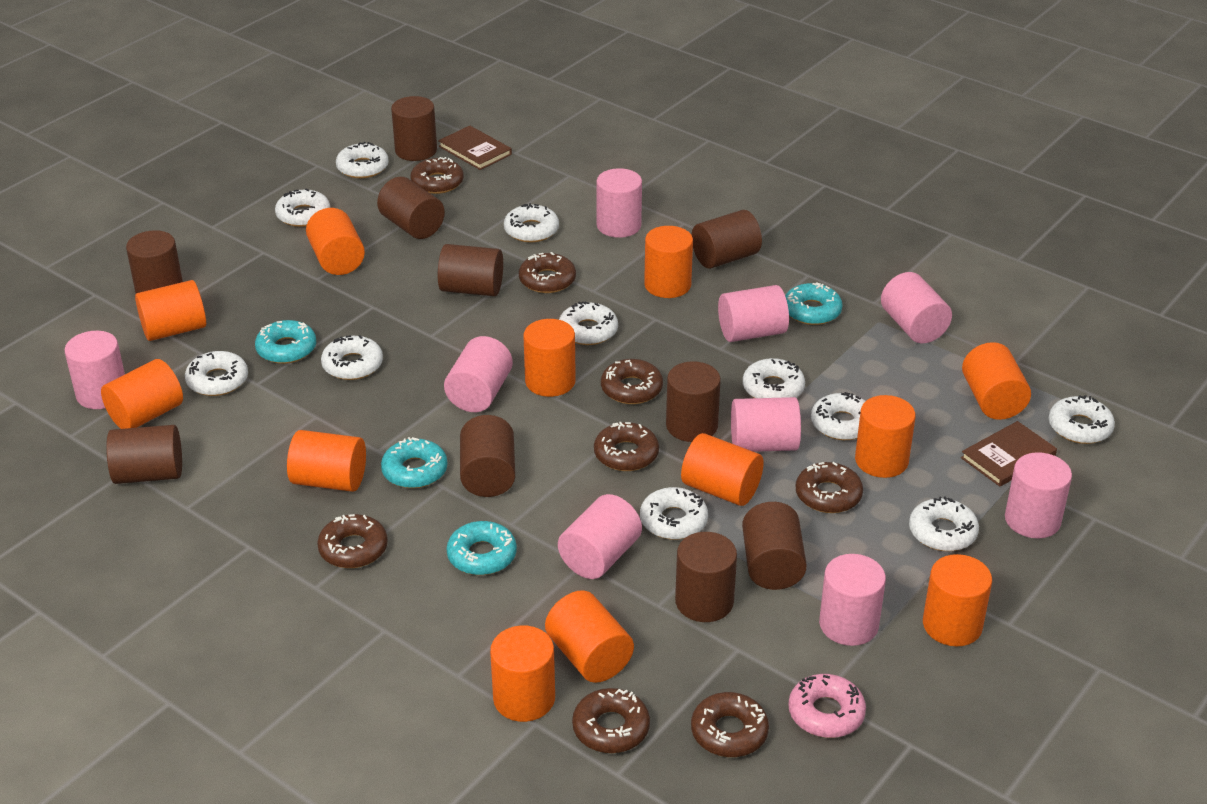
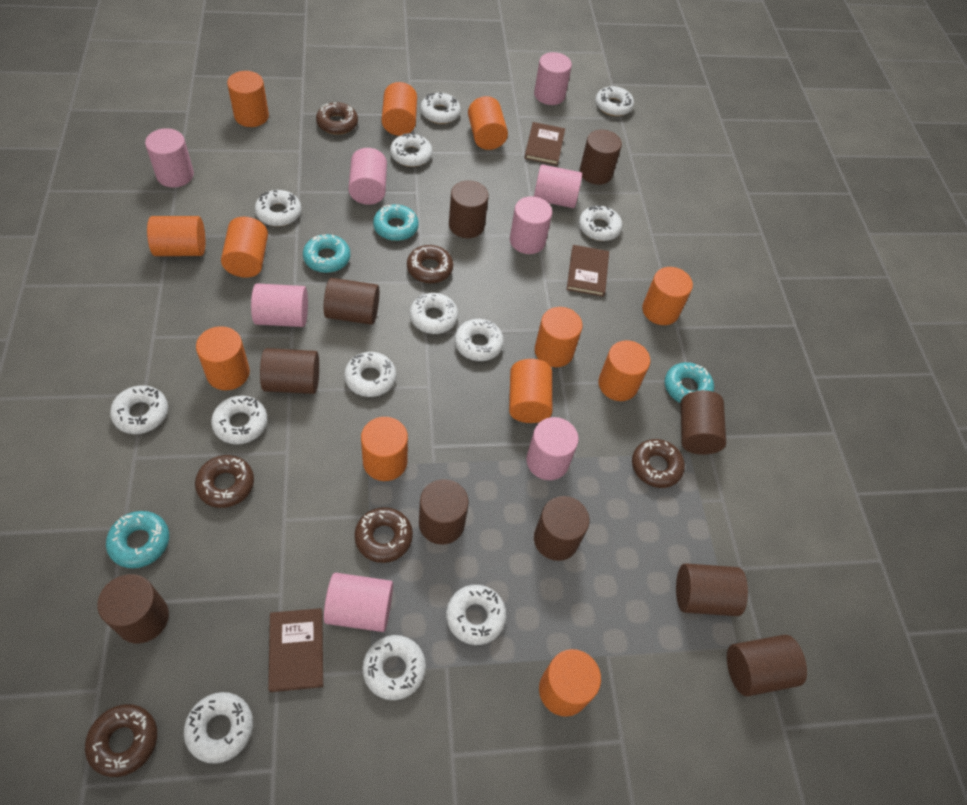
brown book: 2 -> 3
brown donut: 8 -> 6
pink cylinder: 9 -> 8
pink donut: 1 -> 0
white donut: 11 -> 13

